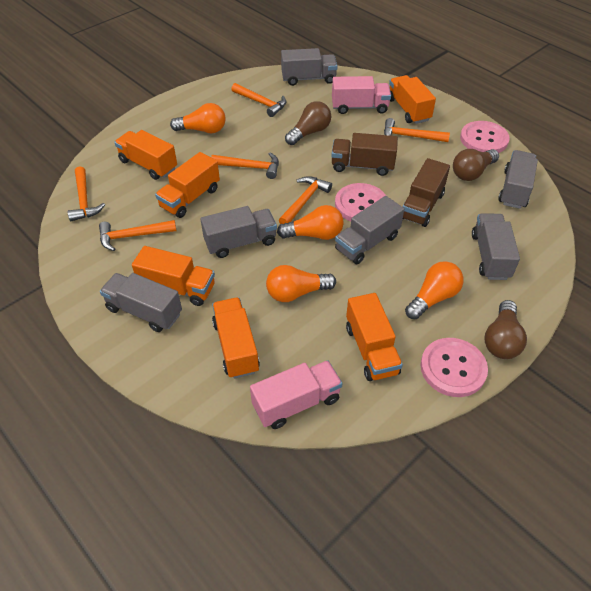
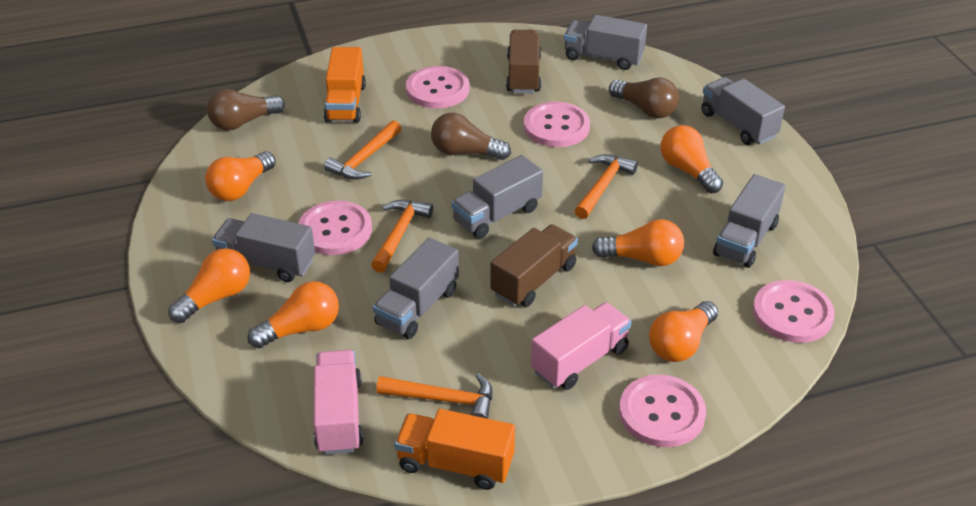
orange hammer: 6 -> 4
orange light bulb: 4 -> 6
orange truck: 6 -> 2
pink button: 3 -> 5

